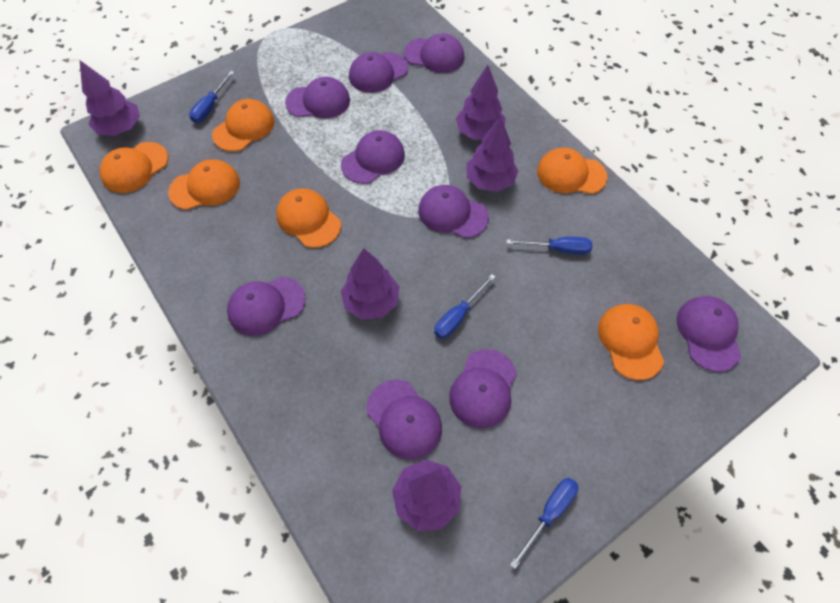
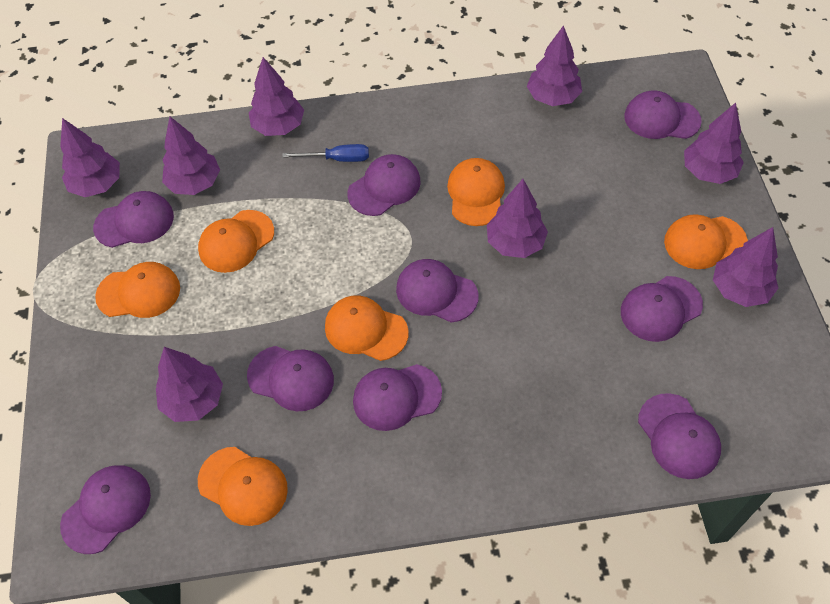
blue screwdriver: 4 -> 1
purple tree: 5 -> 8

